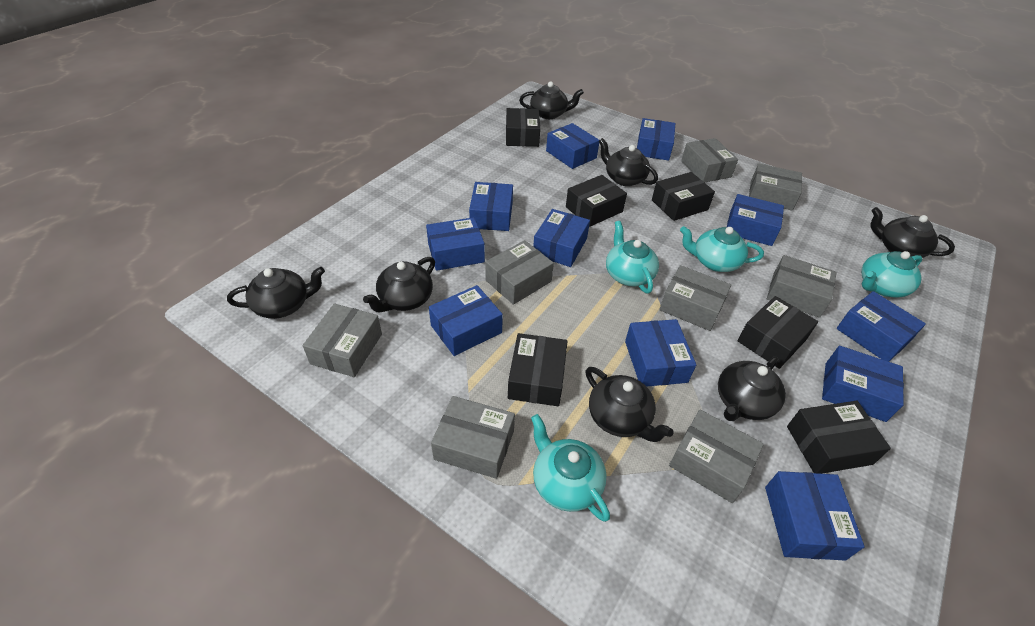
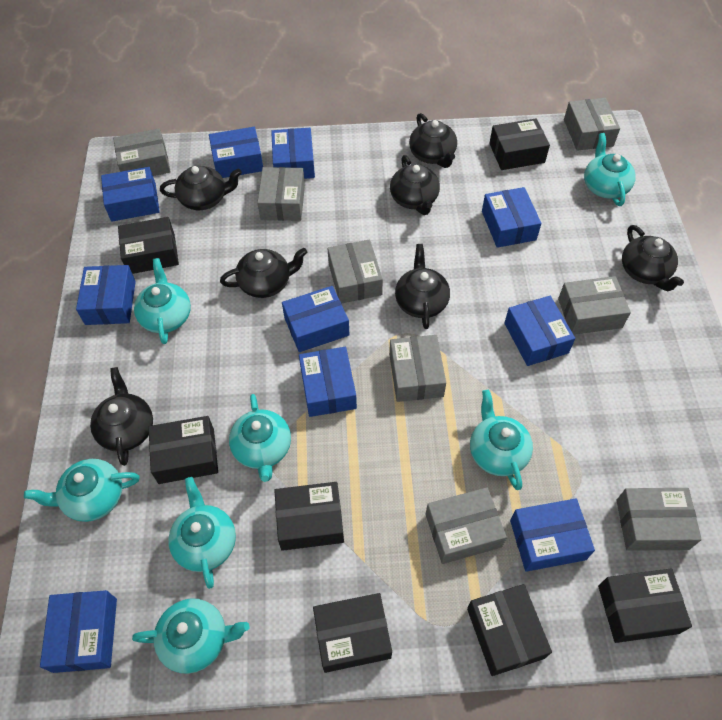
black box: 6 -> 7
blue box: 11 -> 10
turquoise teapot: 4 -> 7

